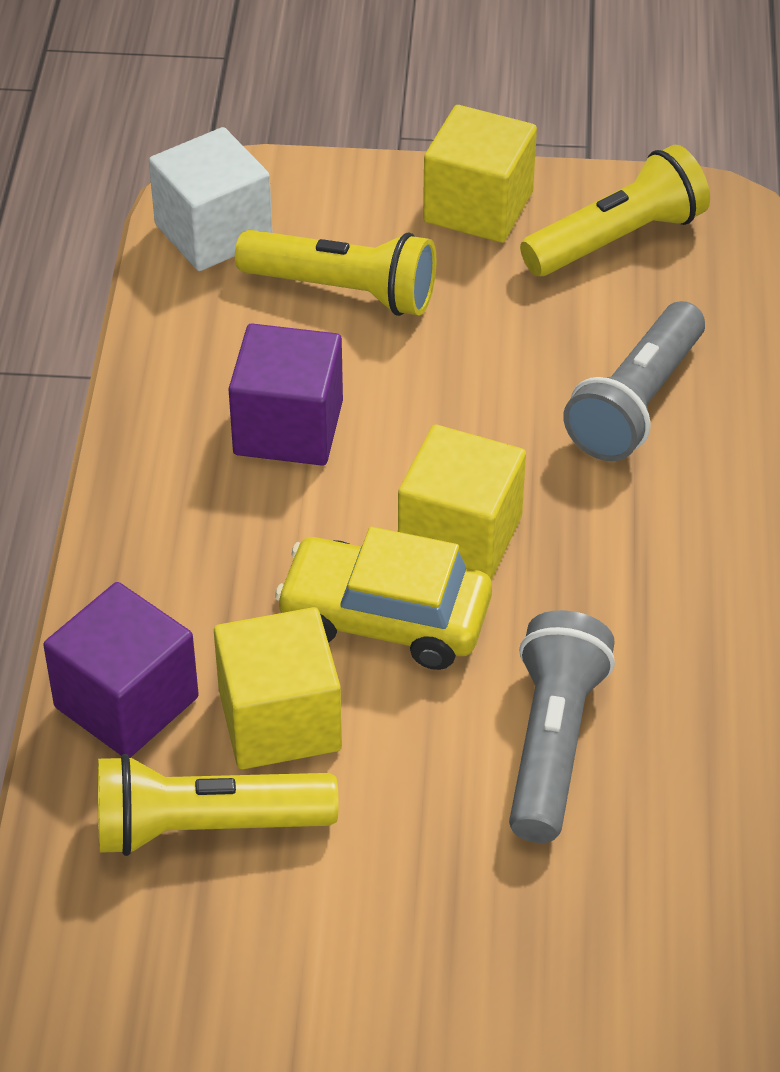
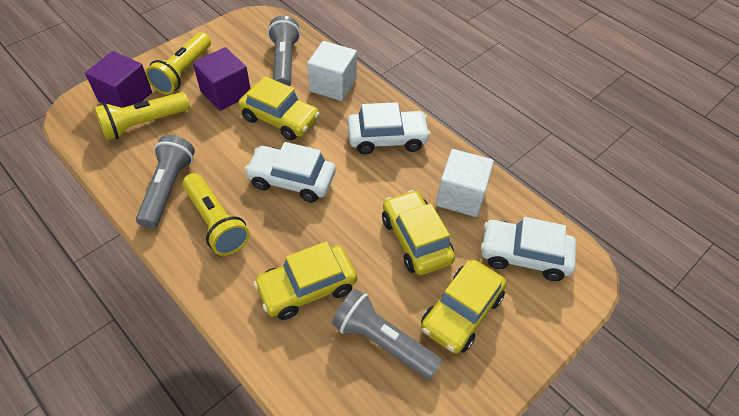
grey flashlight: 2 -> 3
white car: 0 -> 3
white cube: 1 -> 2
yellow car: 1 -> 4
yellow cube: 3 -> 0

